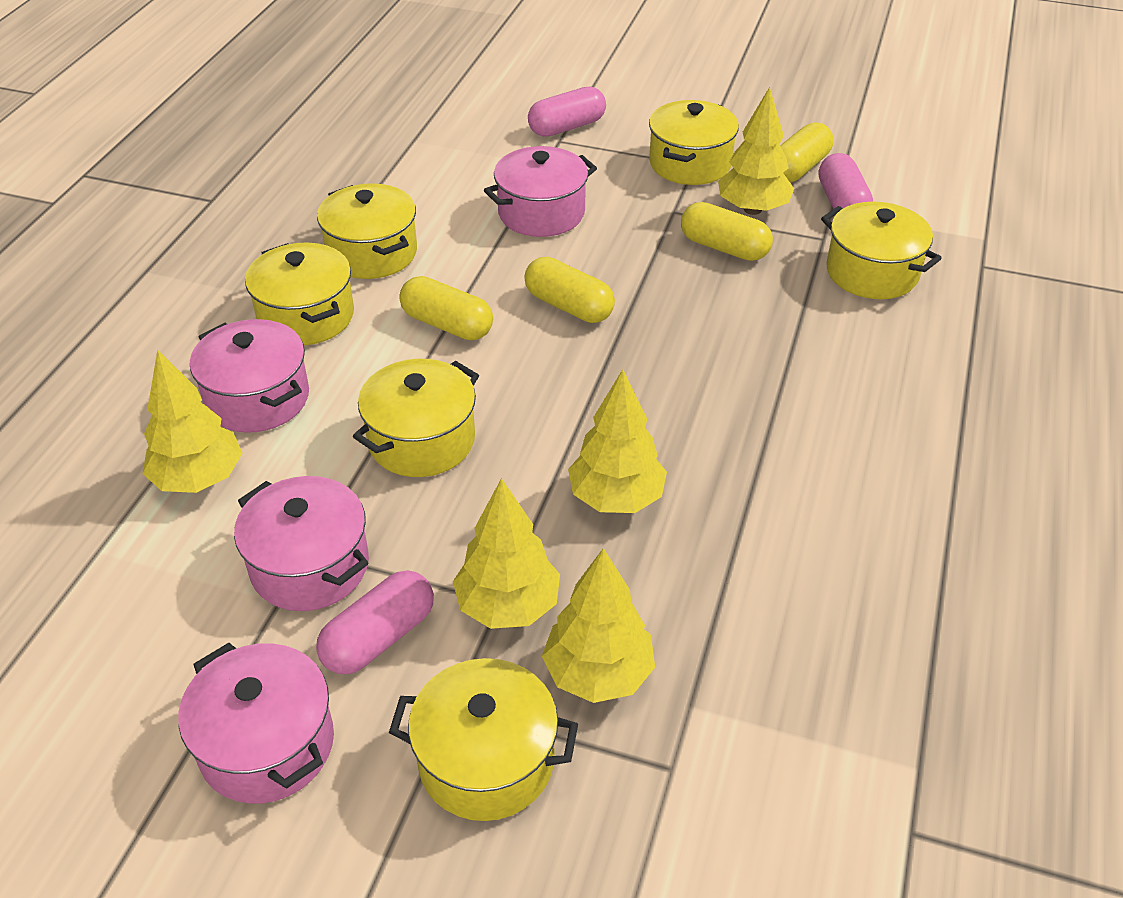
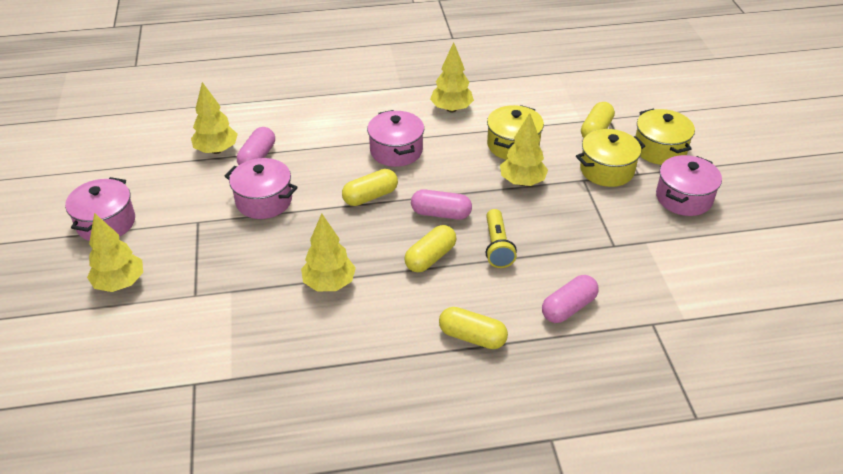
yellow flashlight: 0 -> 1
yellow pot: 6 -> 3

